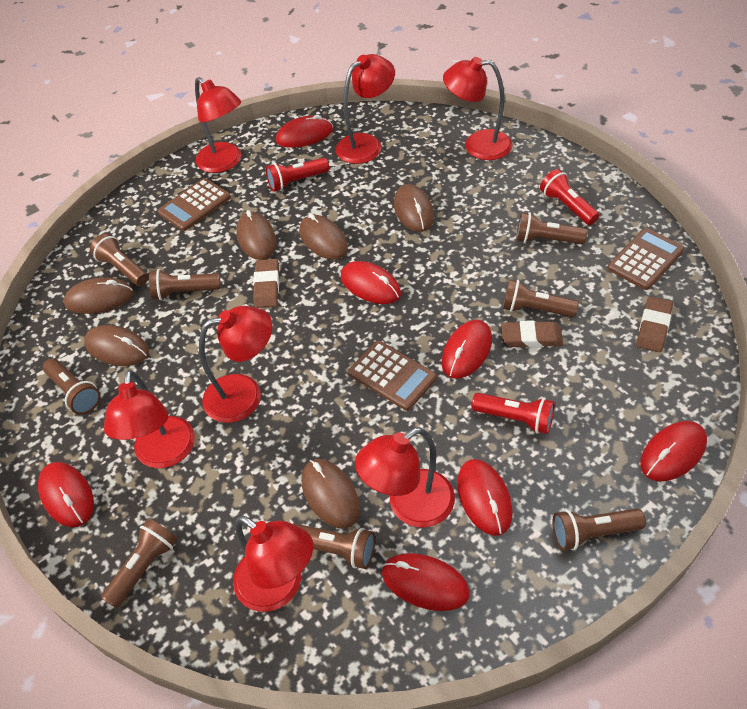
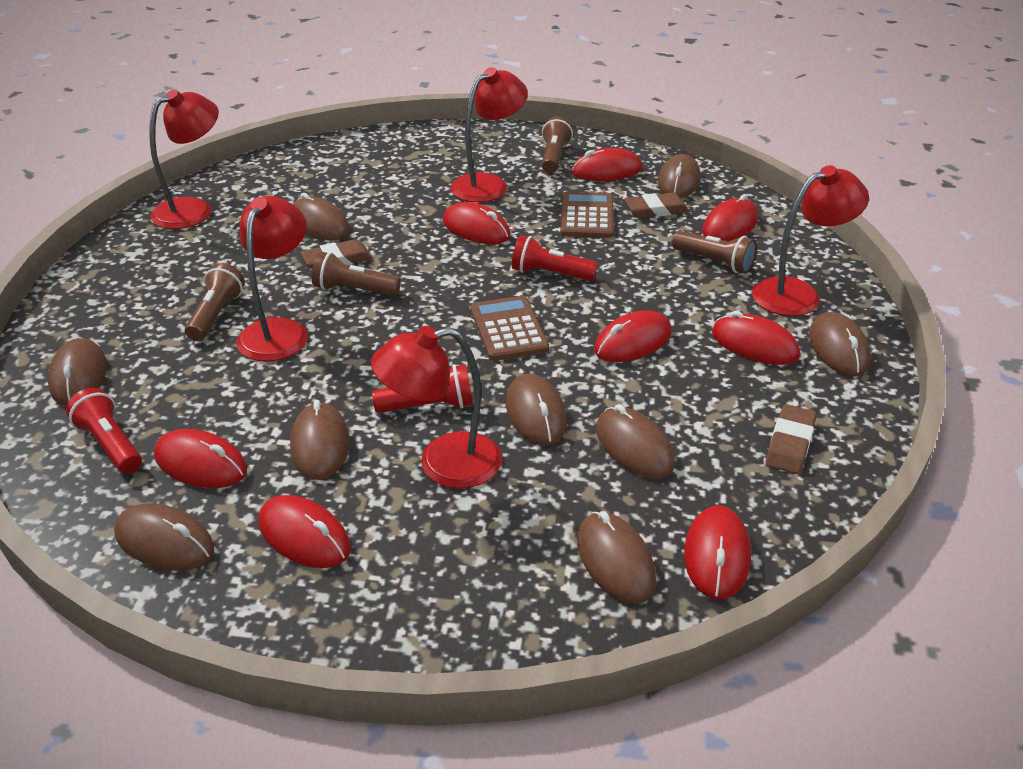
brown calculator: 3 -> 2
brown flashlight: 8 -> 4
brown mouse: 6 -> 9
red lamp: 7 -> 5
red mouse: 7 -> 8

